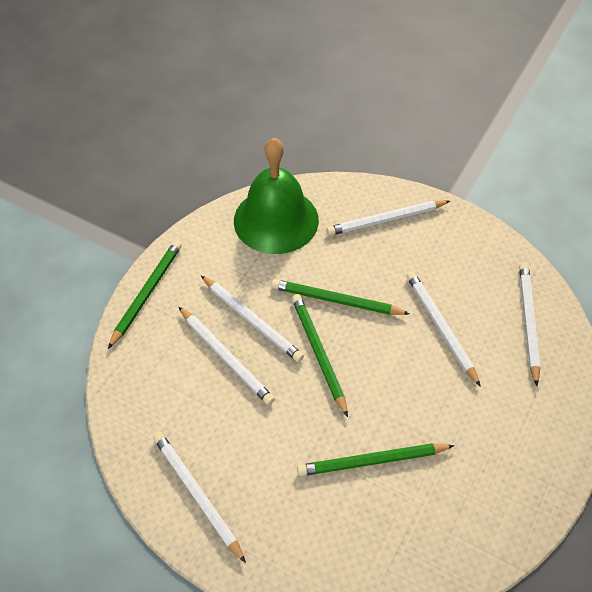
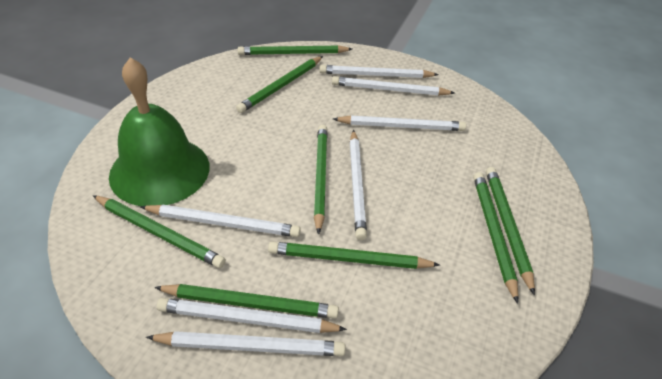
green pencil: 4 -> 8
white pencil: 6 -> 7

